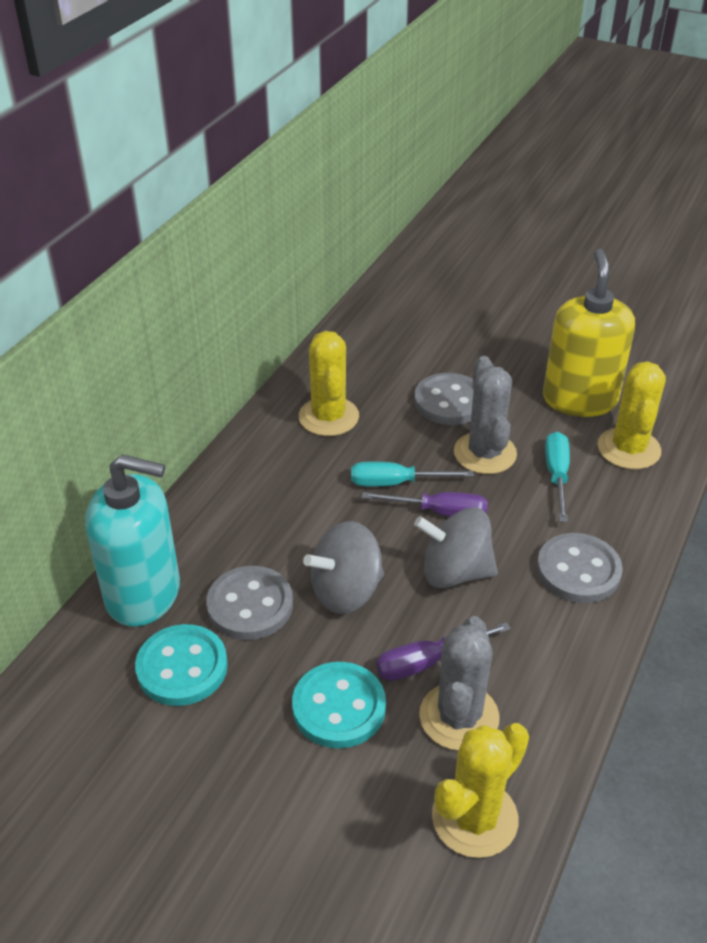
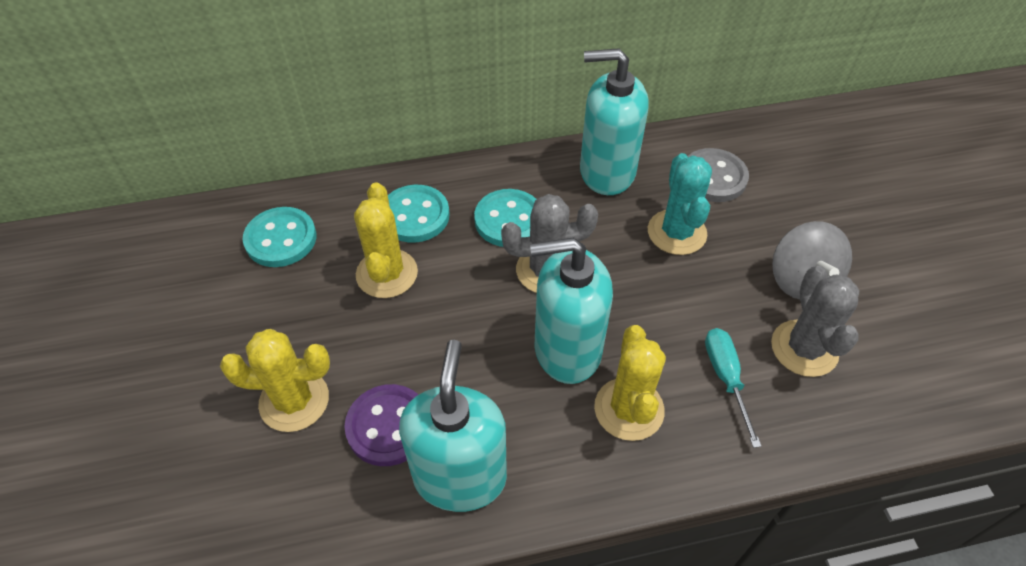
grey button: 3 -> 1
grey spinning top: 2 -> 1
purple button: 0 -> 1
purple screwdriver: 2 -> 0
turquoise button: 2 -> 3
turquoise cactus: 0 -> 1
turquoise screwdriver: 2 -> 1
turquoise soap dispenser: 1 -> 3
yellow soap dispenser: 1 -> 0

